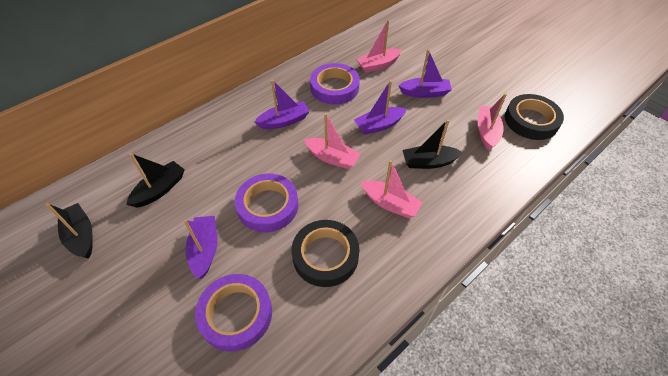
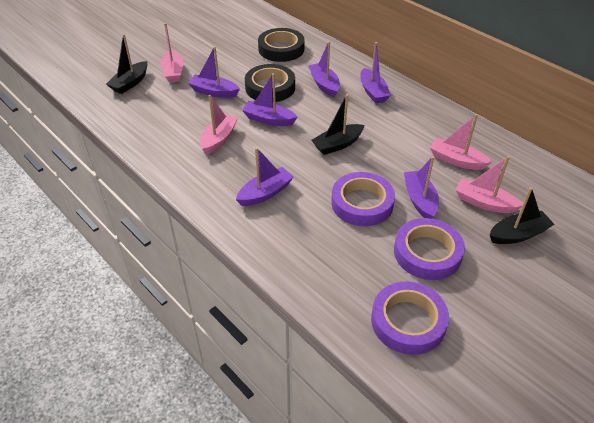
purple boat: 4 -> 6

